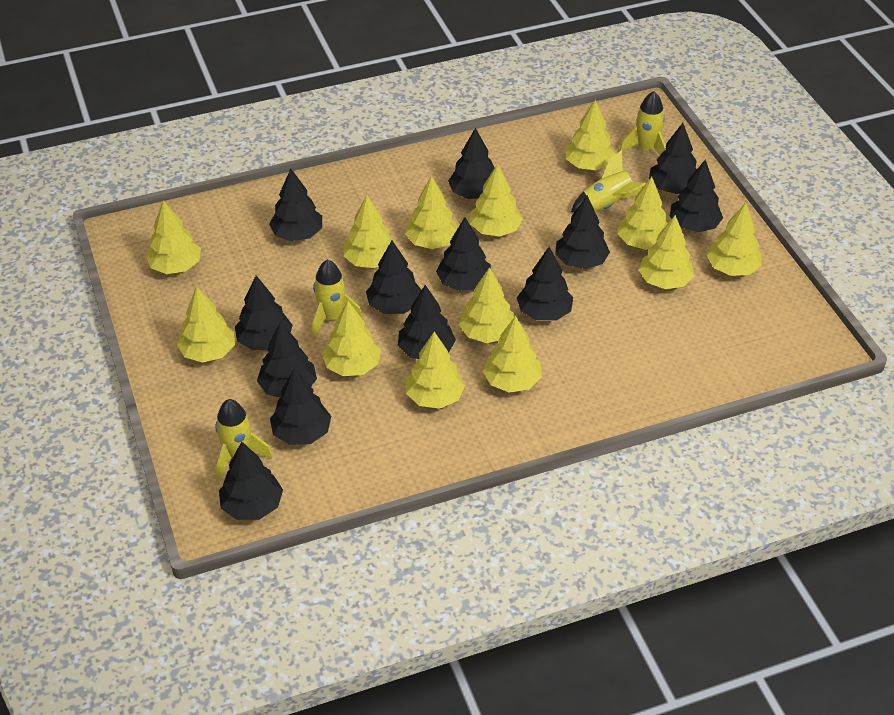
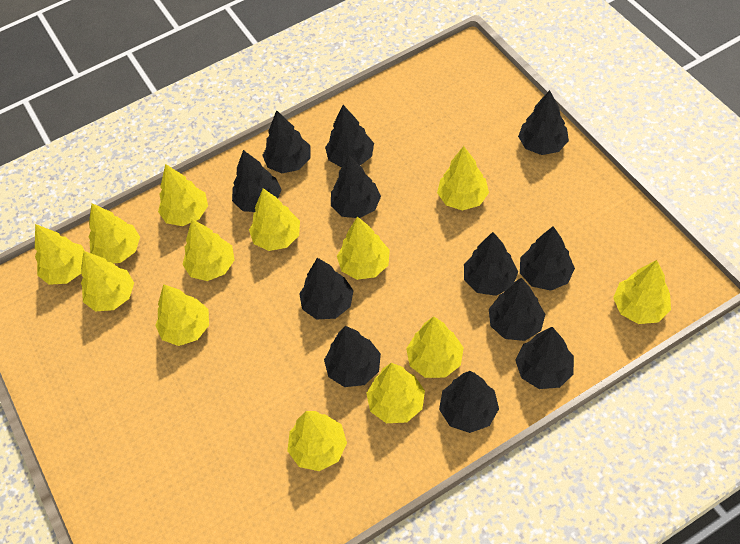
black tree: 13 -> 12
yellow rocket: 4 -> 0

